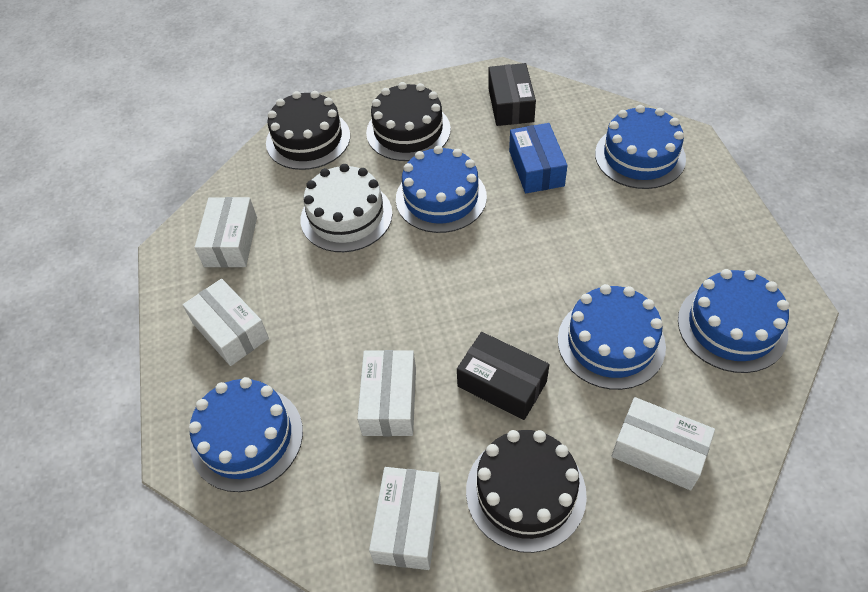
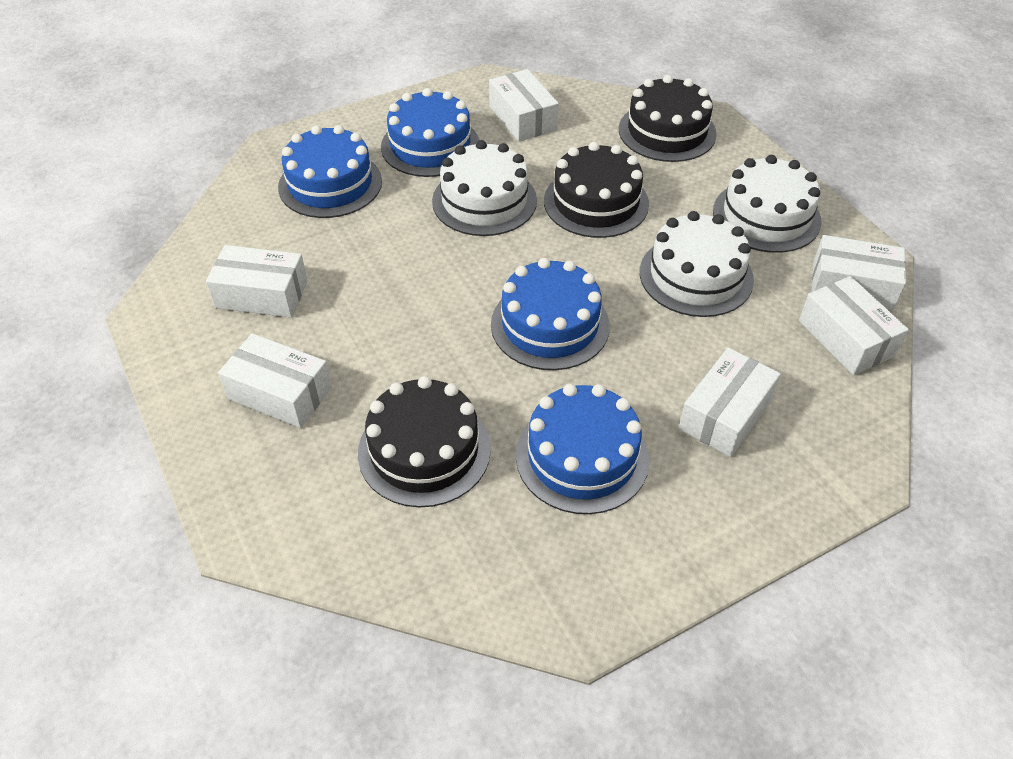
black box: 2 -> 0
blue box: 1 -> 0
blue cake: 5 -> 4
white box: 5 -> 6
white cake: 1 -> 3

